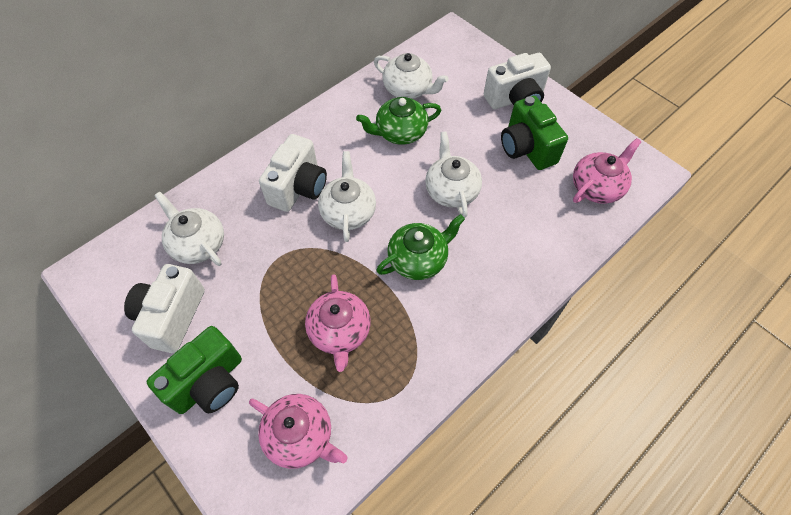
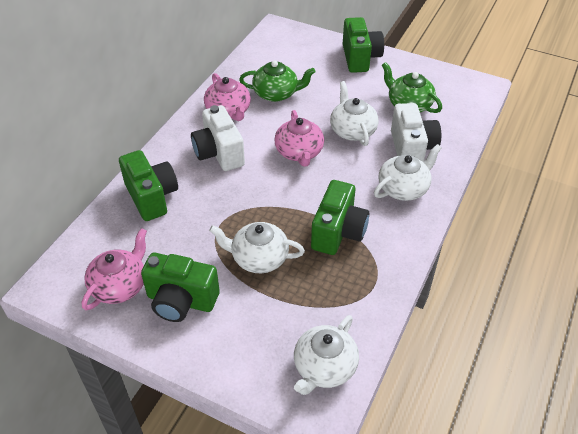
green camera: 2 -> 4
white camera: 3 -> 2

